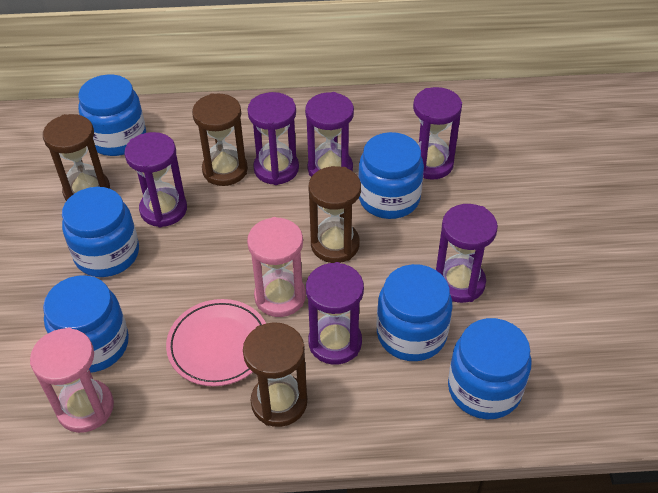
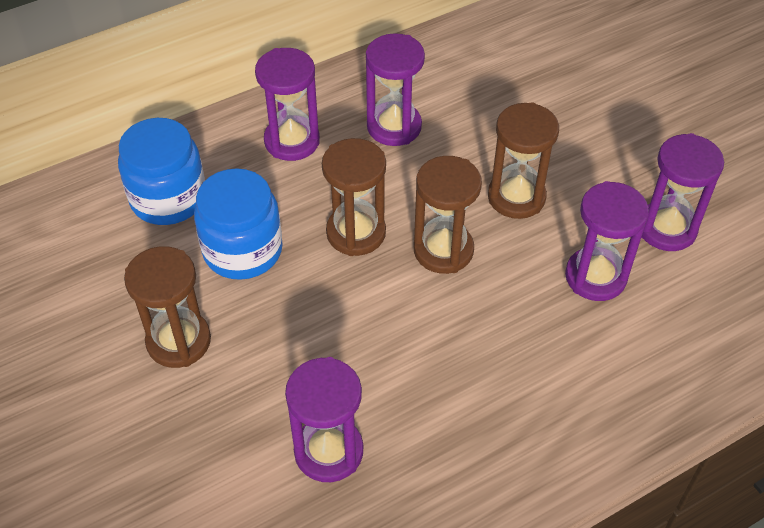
blue jar: 6 -> 2
pink hourglass: 2 -> 0
pink plate: 1 -> 0
purple hourglass: 6 -> 5

